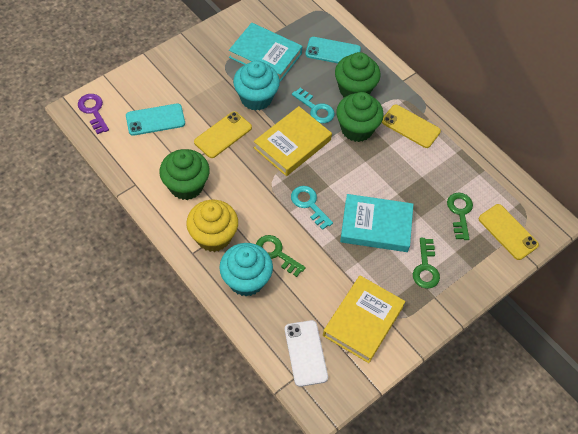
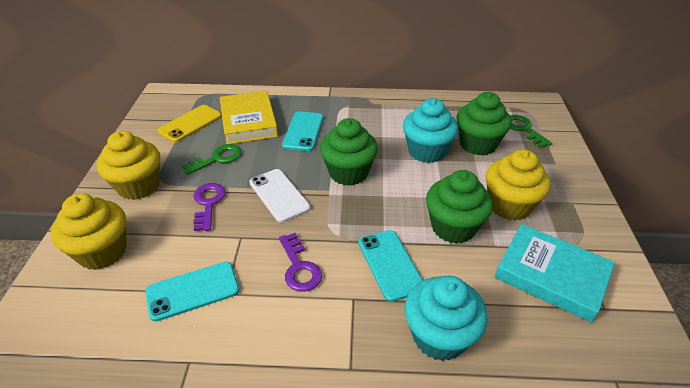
green key: 3 -> 2
purple key: 1 -> 2
turquoise book: 2 -> 1
turquoise key: 2 -> 0
turquoise phone: 2 -> 3
yellow book: 2 -> 1
yellow cupcake: 1 -> 3
yellow phone: 3 -> 1

